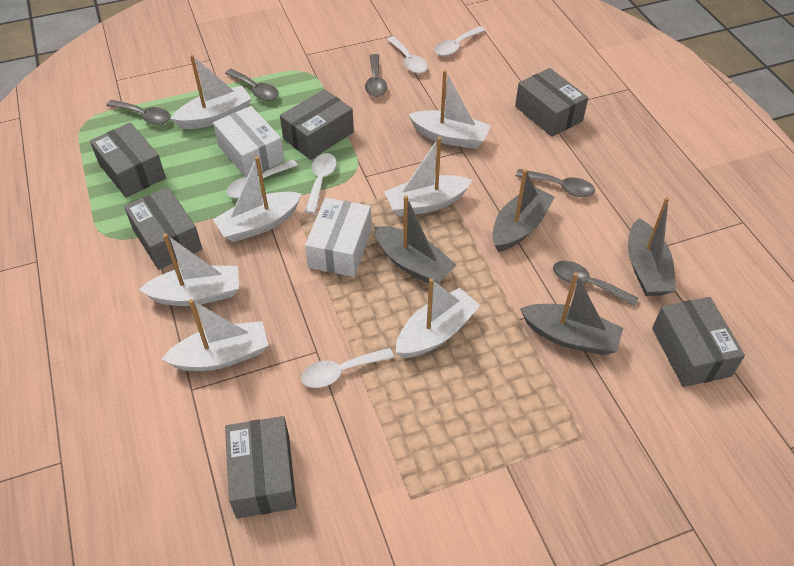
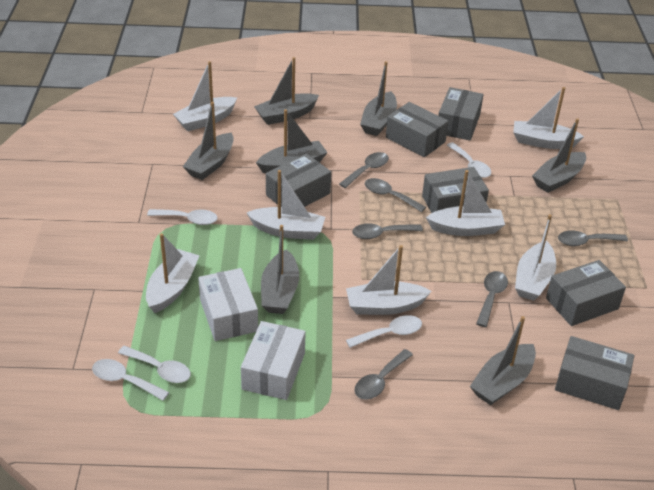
grey boat: 4 -> 7
grey spoon: 5 -> 6

